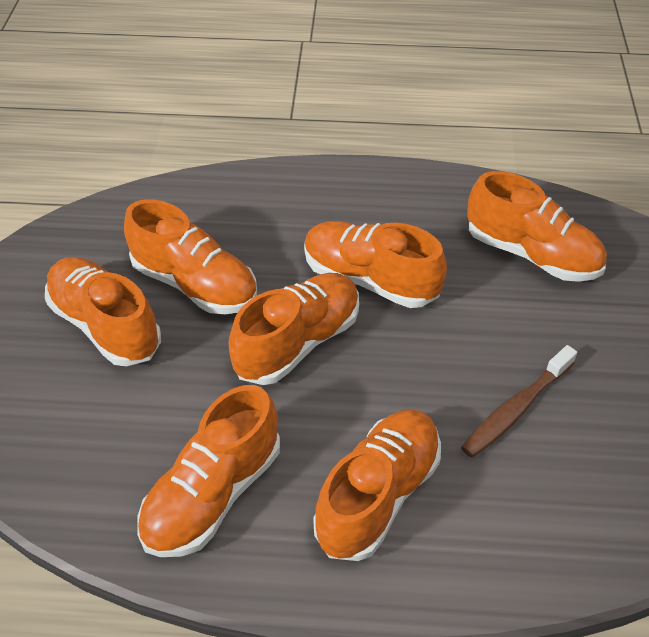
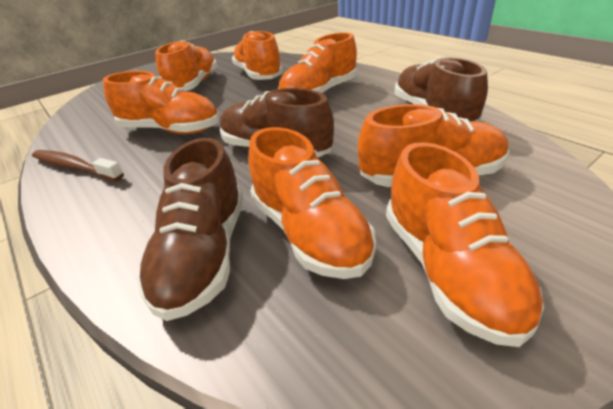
brown shoe: 0 -> 3

